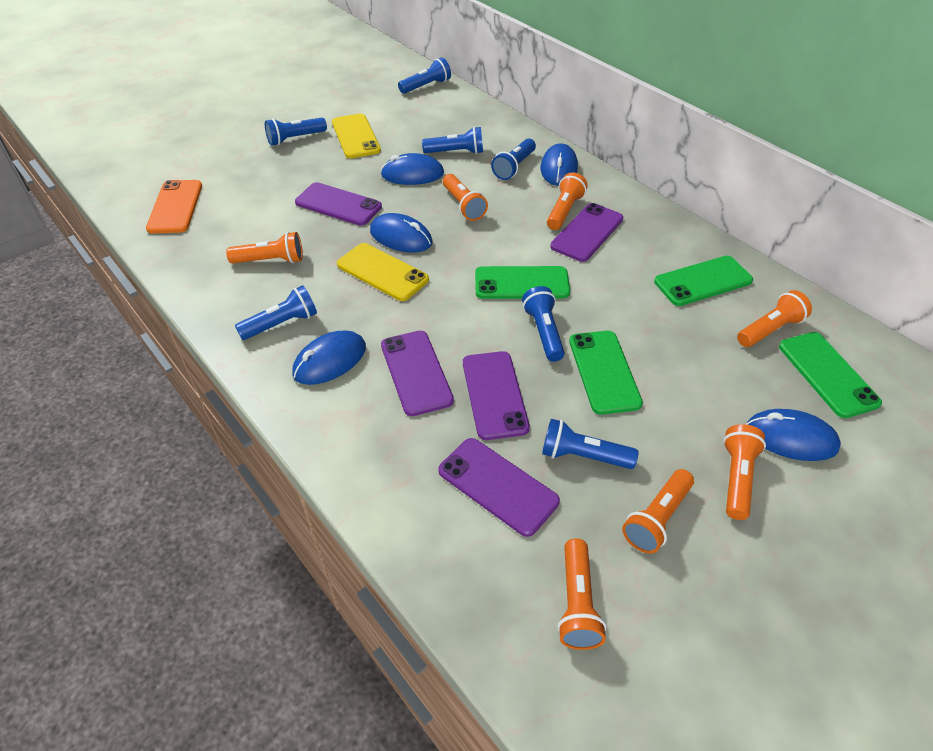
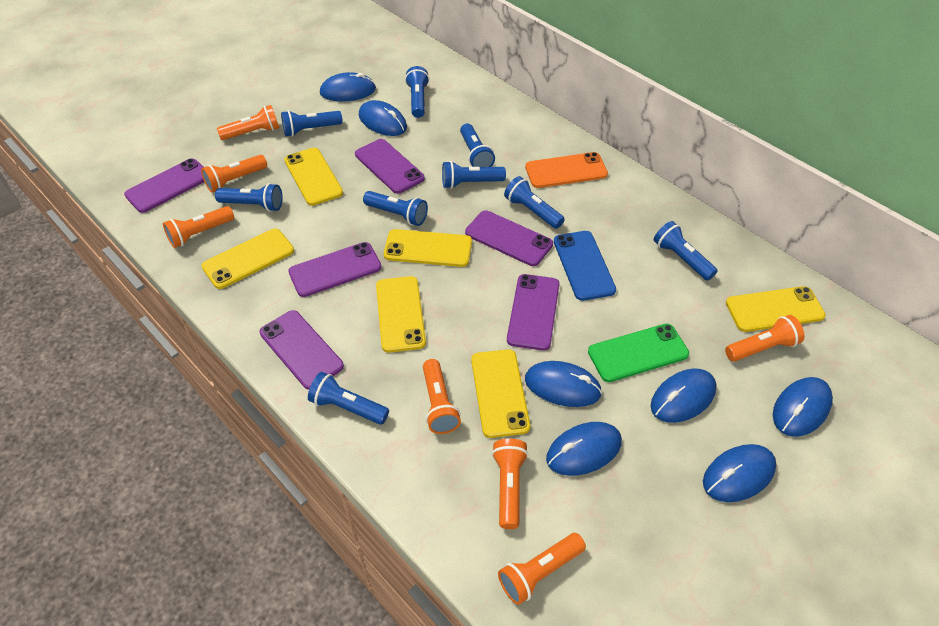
blue flashlight: 7 -> 9
blue mouse: 5 -> 7
blue phone: 0 -> 1
green phone: 4 -> 1
purple phone: 5 -> 6
yellow phone: 2 -> 6

